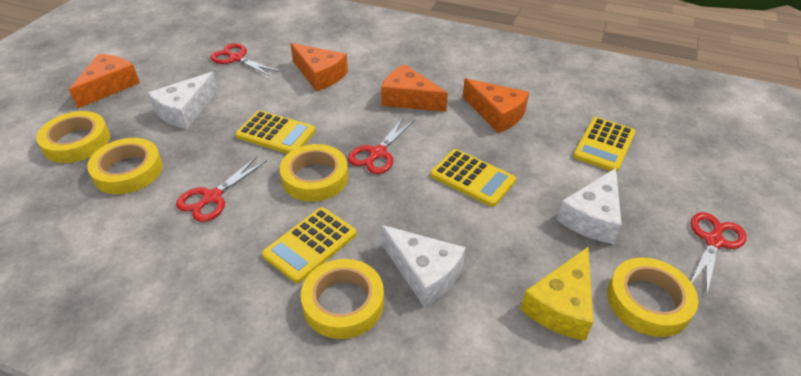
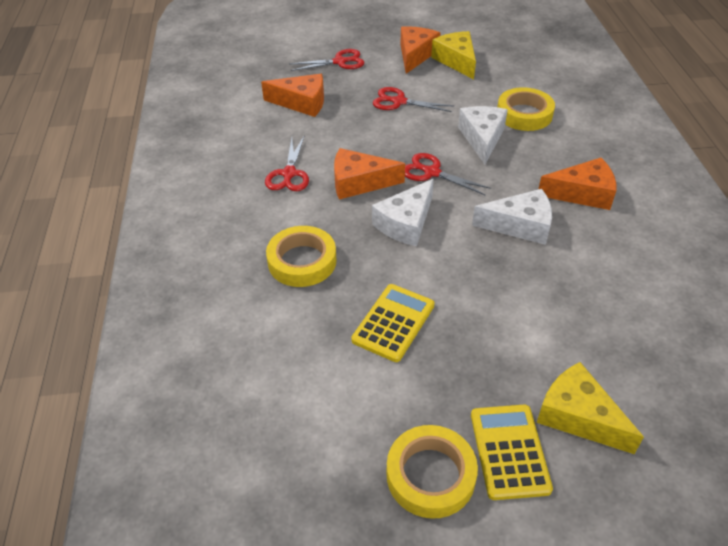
yellow calculator: 4 -> 2
yellow cheese: 1 -> 2
yellow tape: 5 -> 3

